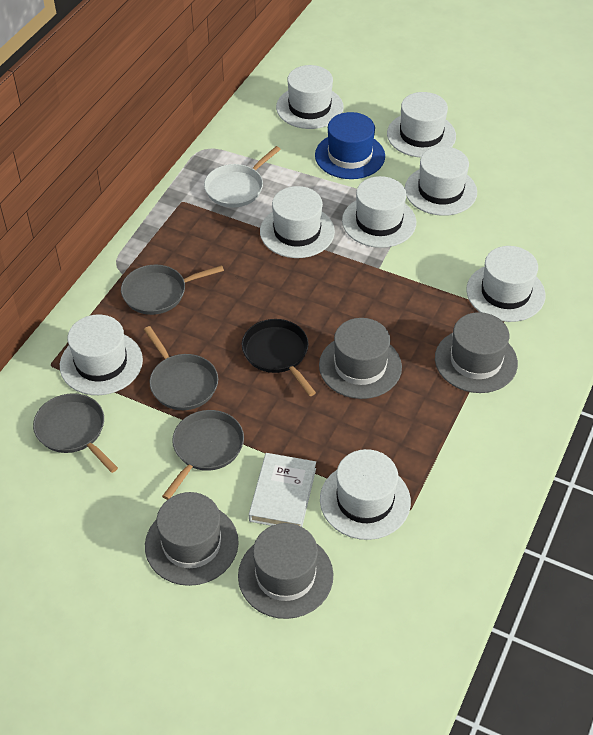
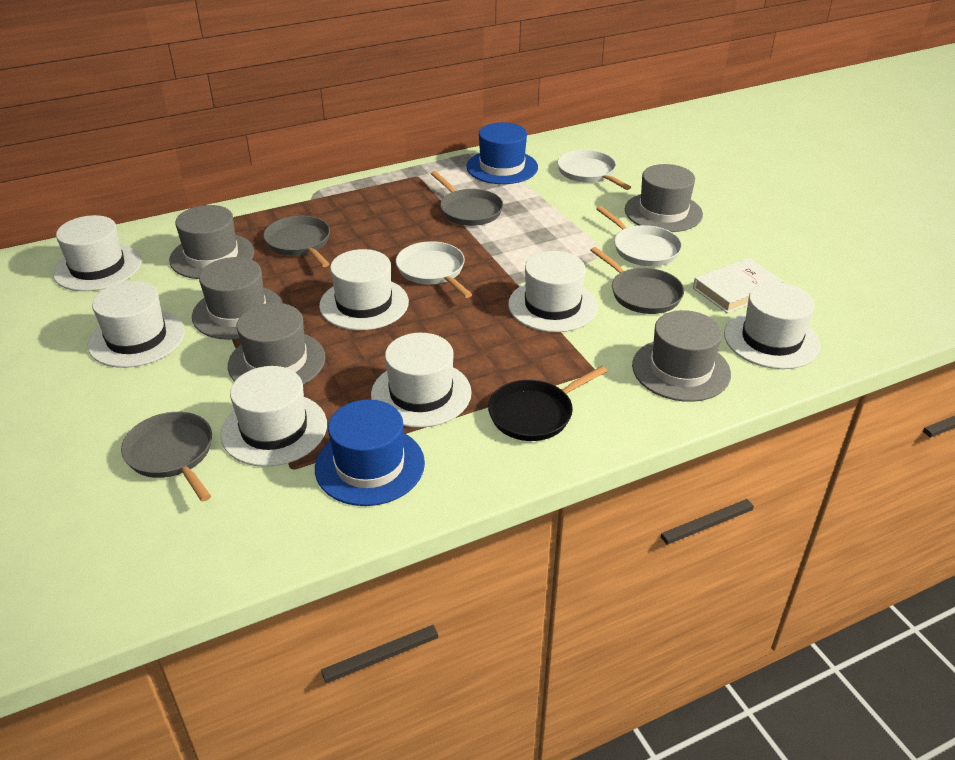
blue hat: 1 -> 2
grey hat: 4 -> 5
white hat: 8 -> 7
white pan: 1 -> 3

